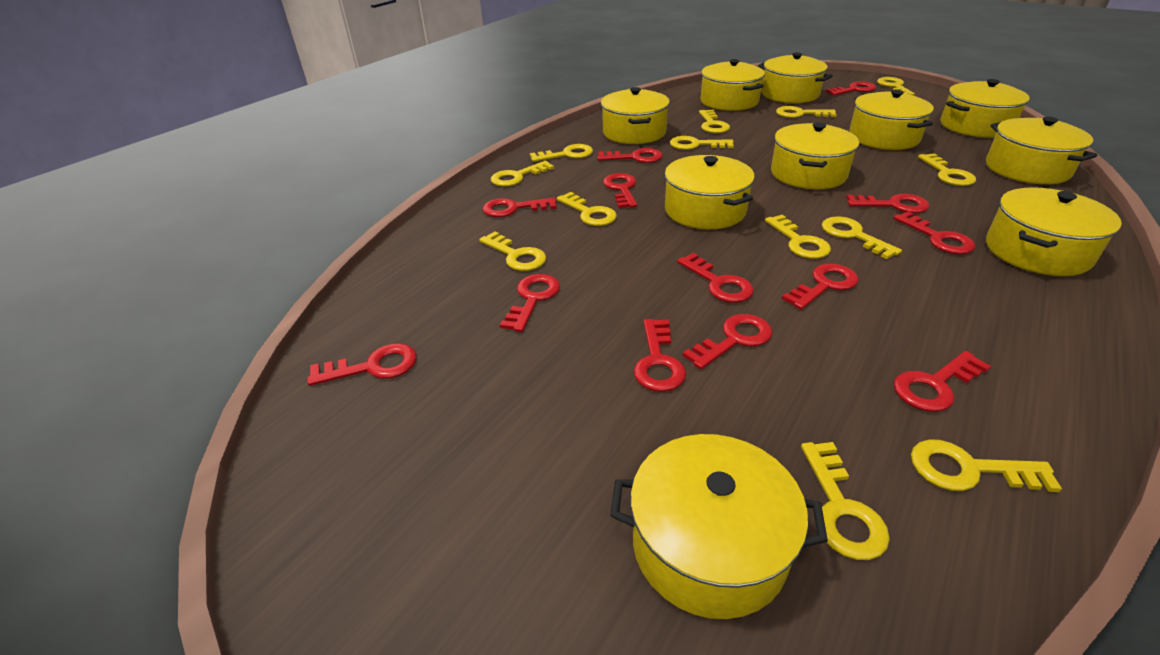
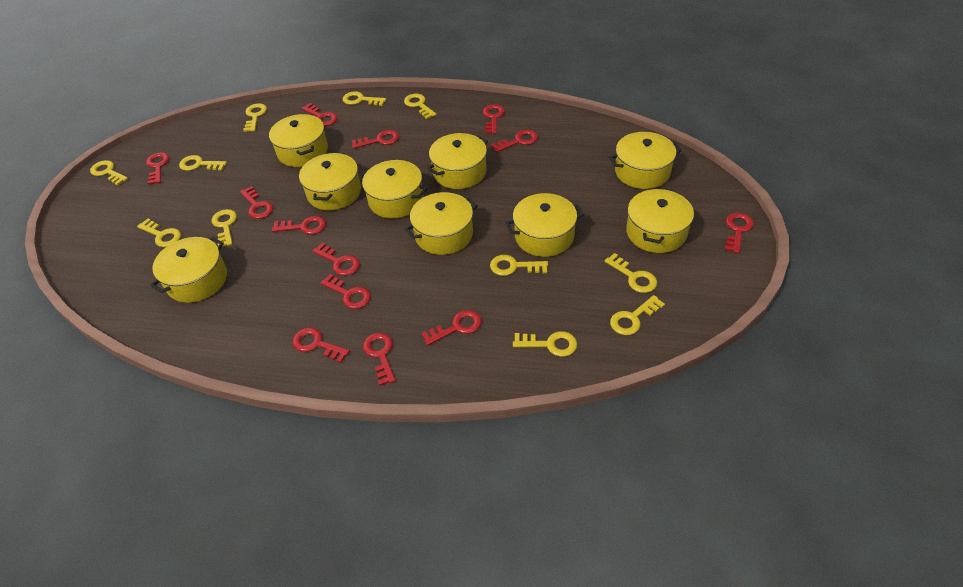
yellow key: 13 -> 11
yellow pot: 10 -> 9

